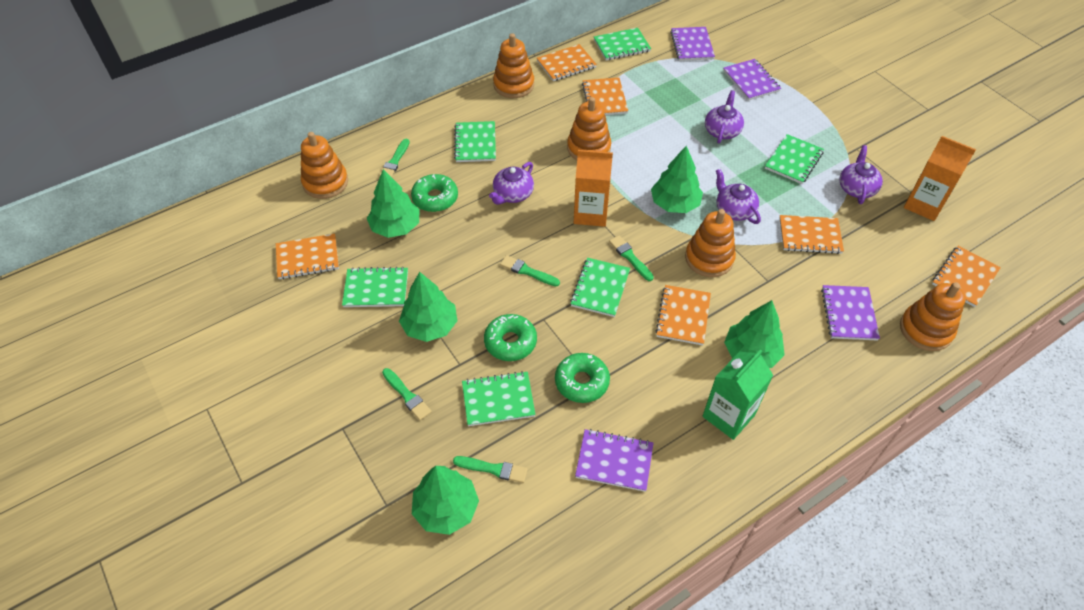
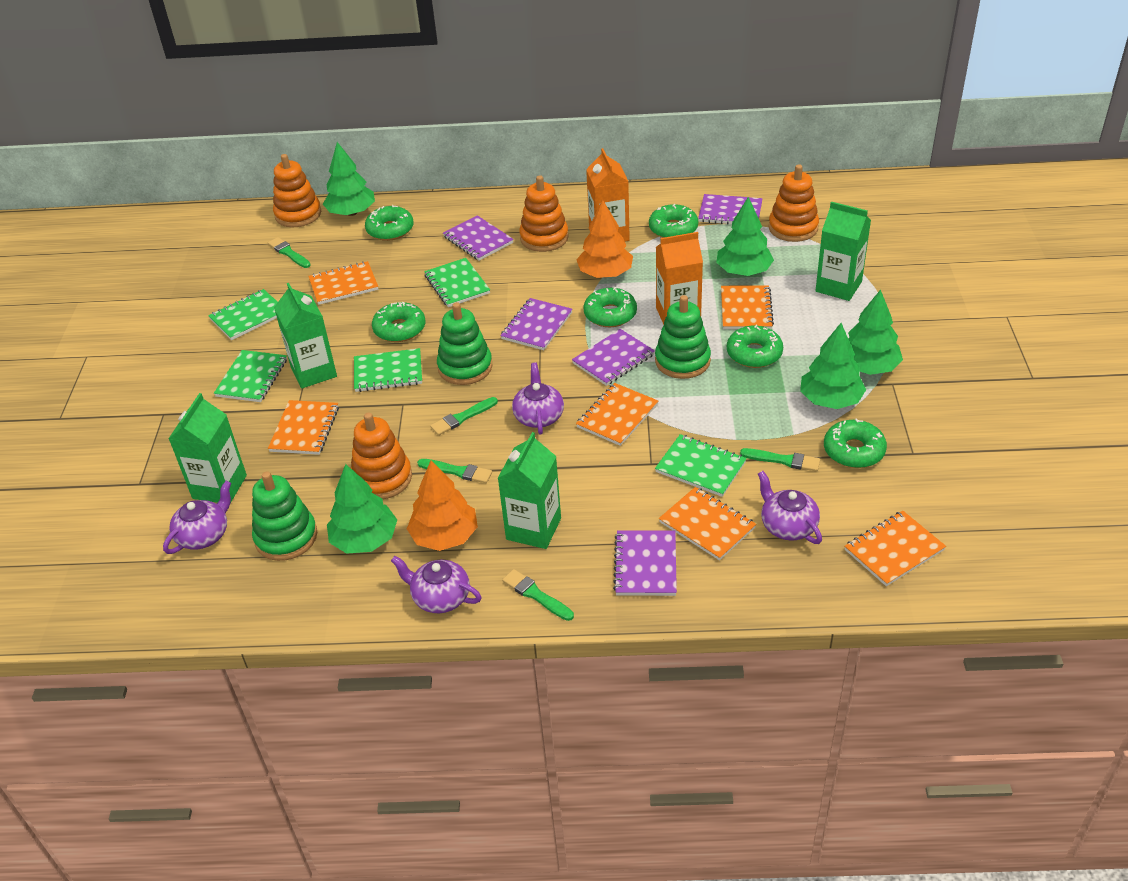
green carton: 1 -> 4
green donut: 3 -> 6
green notebook: 6 -> 5
green stacking toy: 0 -> 3
orange stacking toy: 5 -> 4
orange tree: 0 -> 2
purple notebook: 4 -> 5

